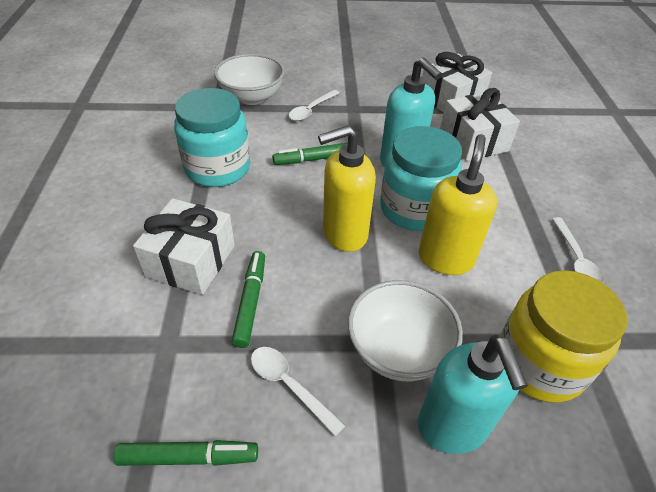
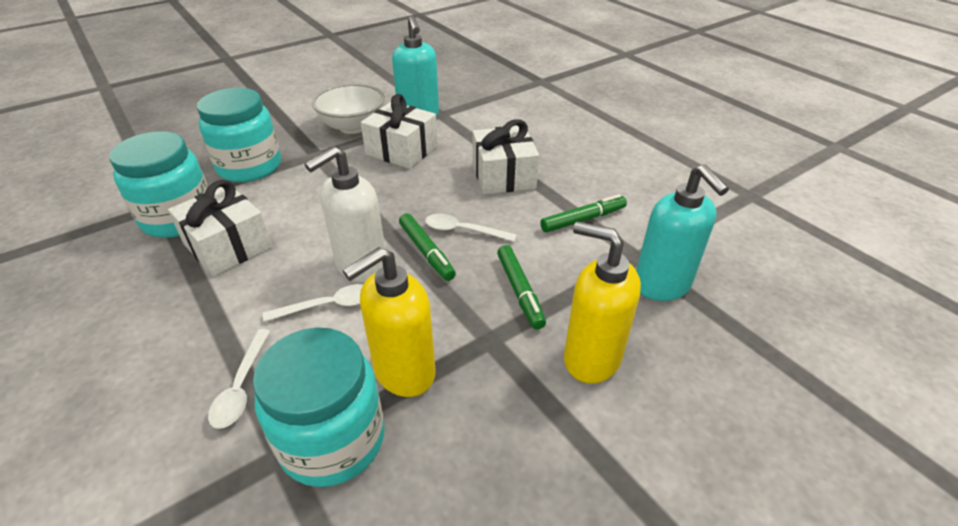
turquoise jar: 2 -> 3
white bowl: 2 -> 1
white soap dispenser: 0 -> 1
yellow jar: 1 -> 0

